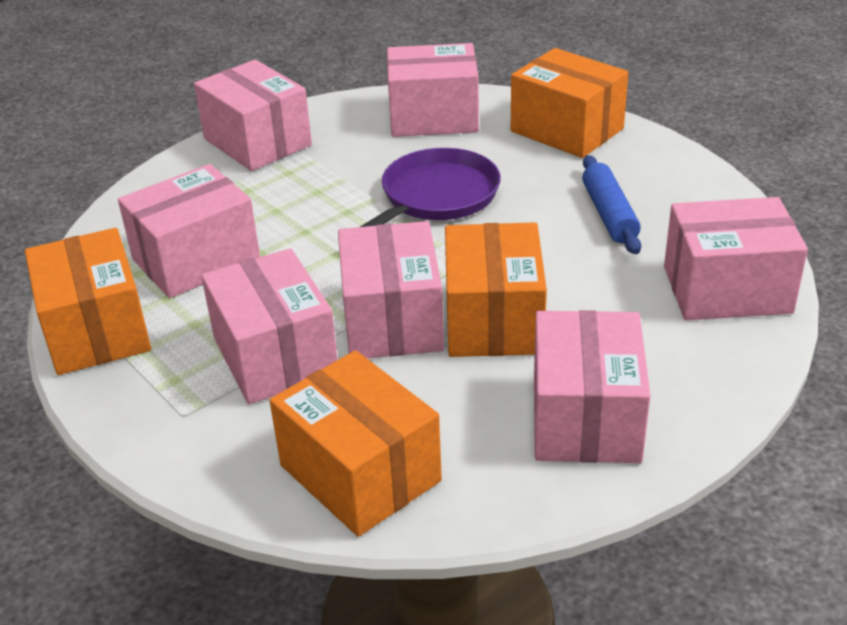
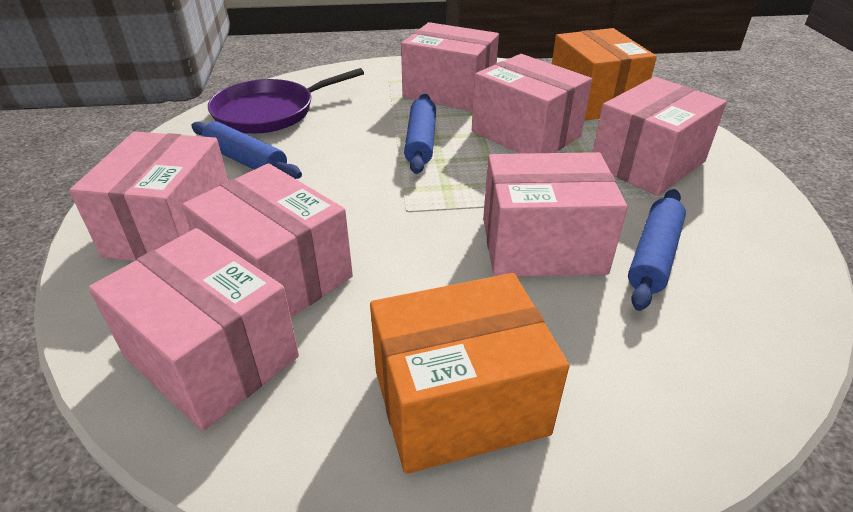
blue rolling pin: 1 -> 3
orange box: 4 -> 2

